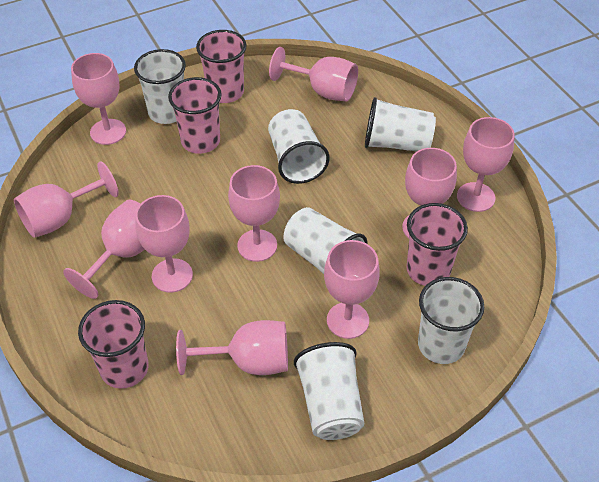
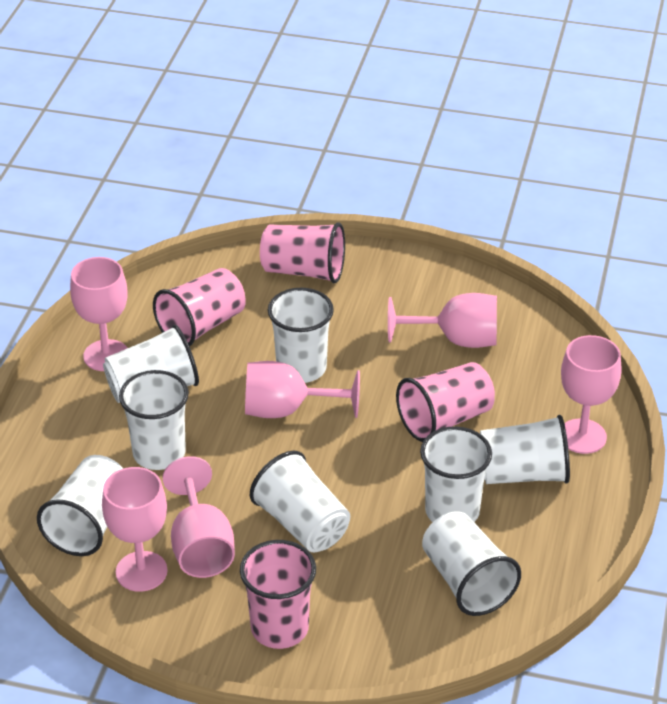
pink goblet: 10 -> 6
white cup: 6 -> 8

